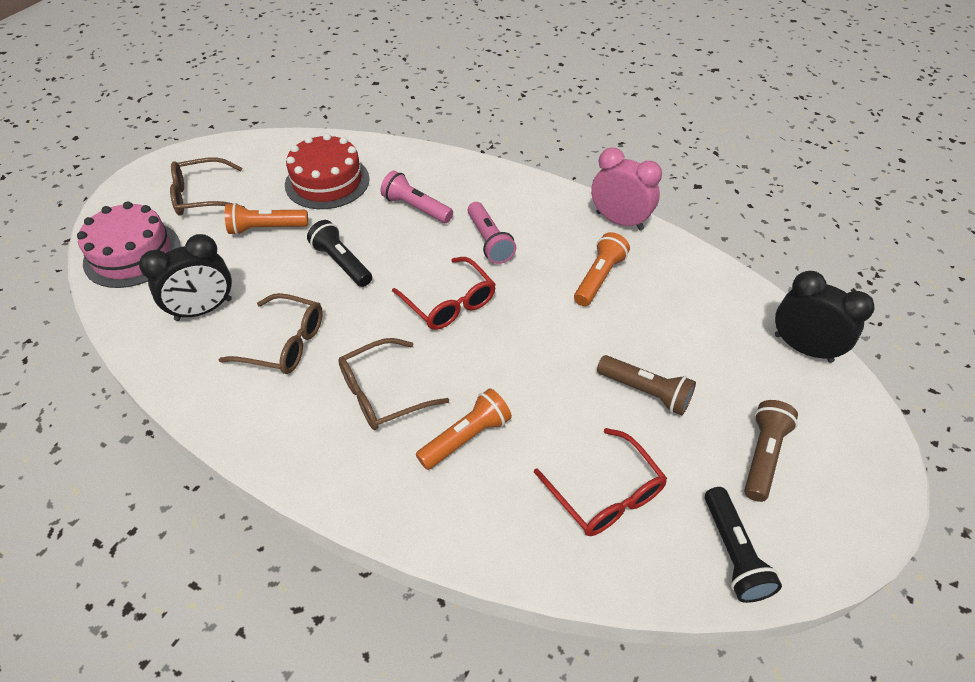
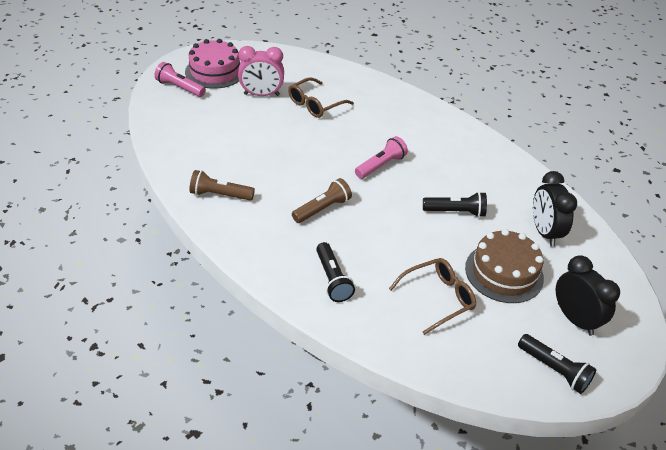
black flashlight: 2 -> 3
brown cake: 0 -> 1
brown glasses: 3 -> 2
orange flashlight: 3 -> 0
red cake: 1 -> 0
red glasses: 2 -> 0

